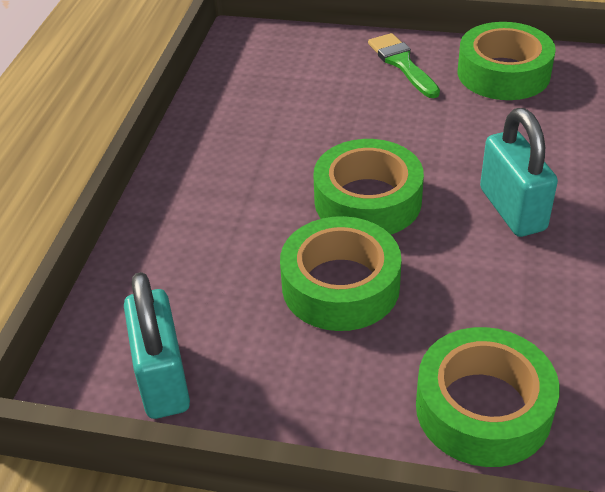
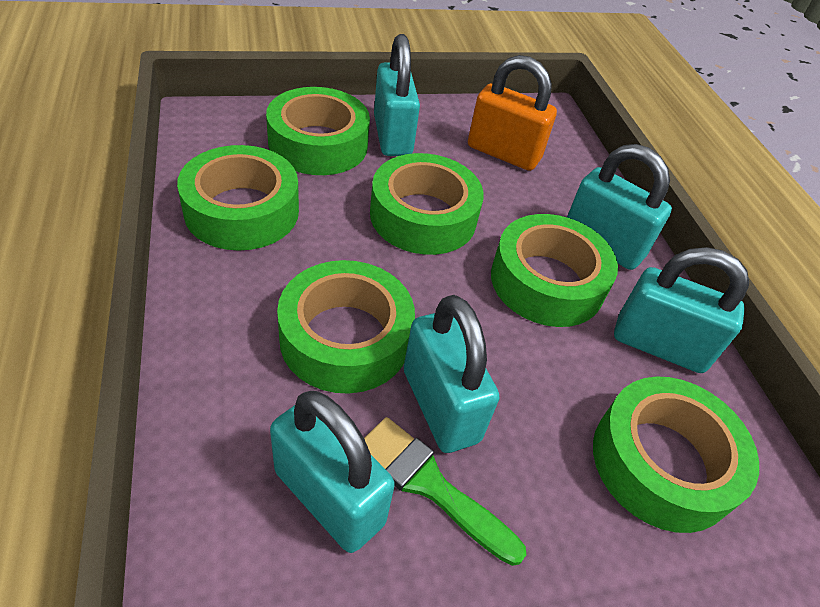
green tape: 4 -> 6
orange padlock: 0 -> 1
turquoise padlock: 2 -> 5

